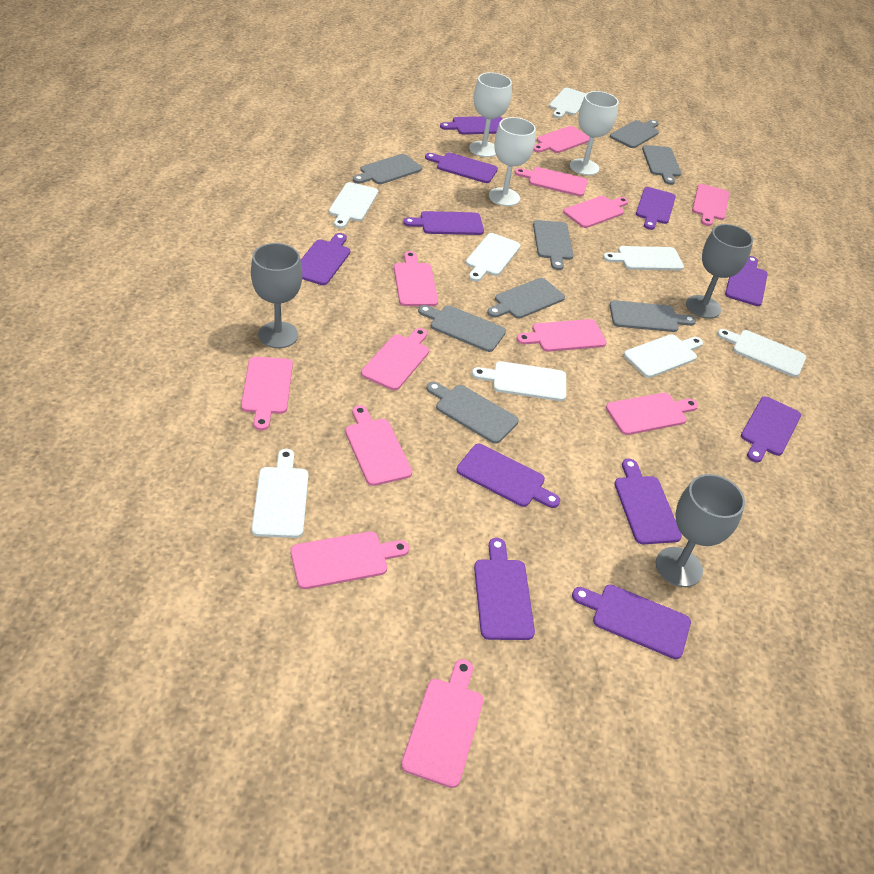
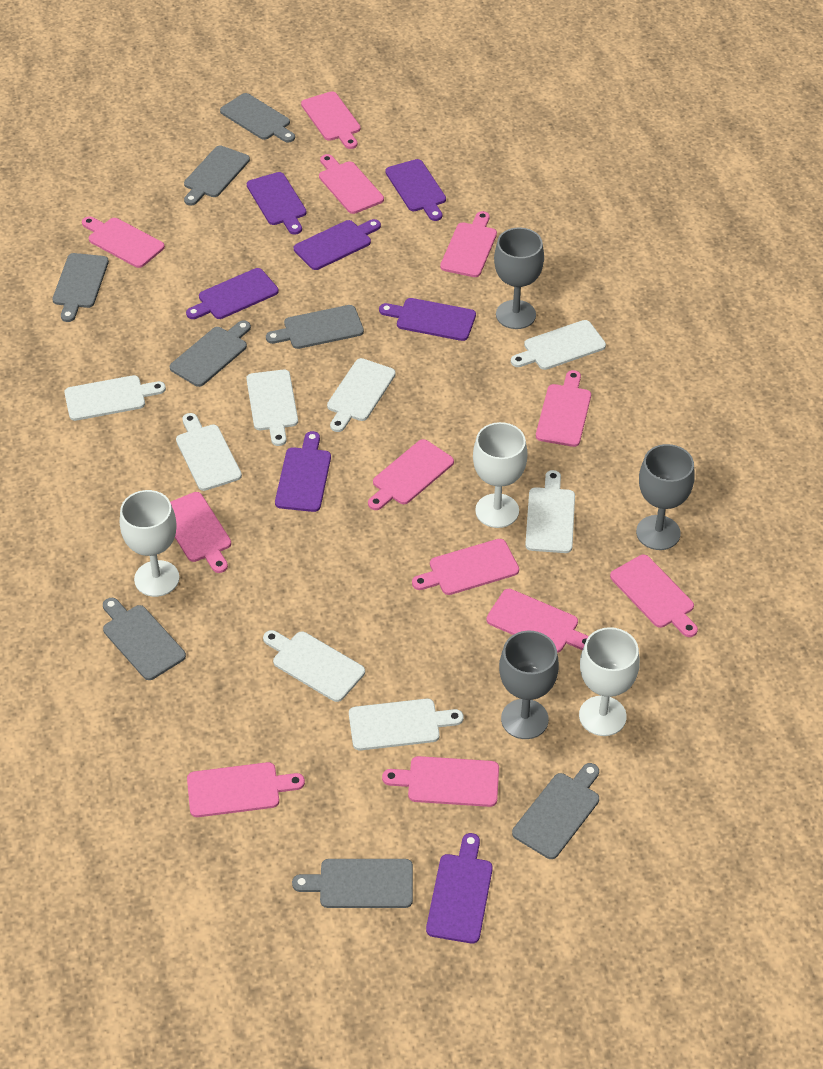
purple cutting board: 11 -> 7

